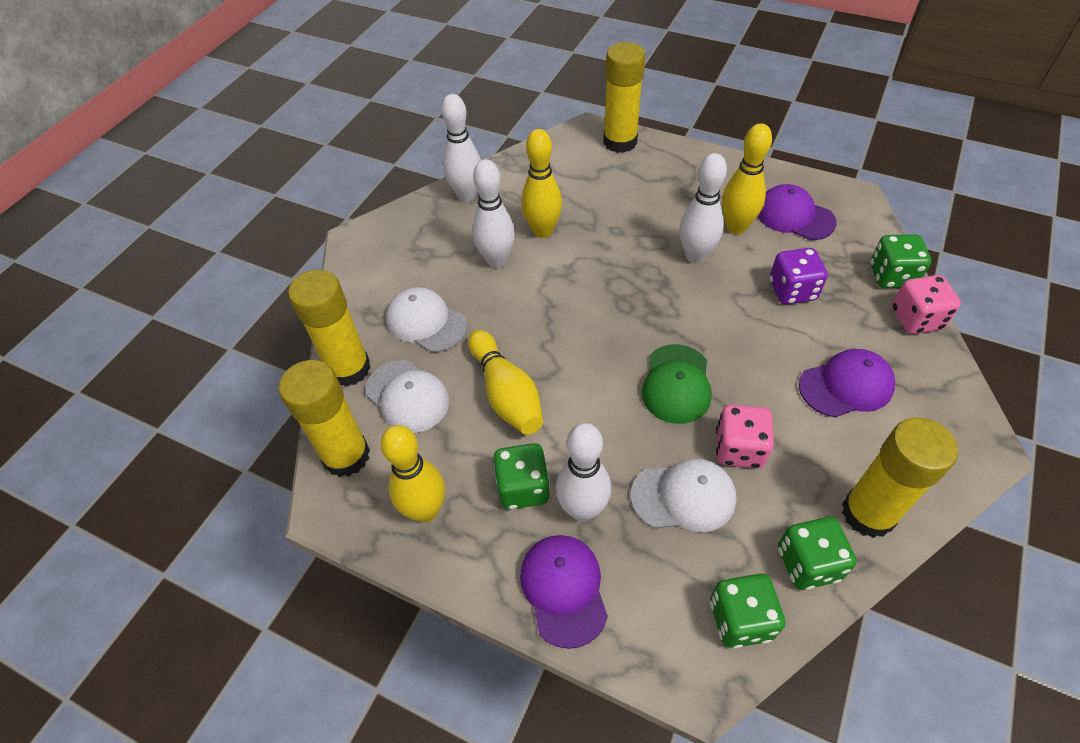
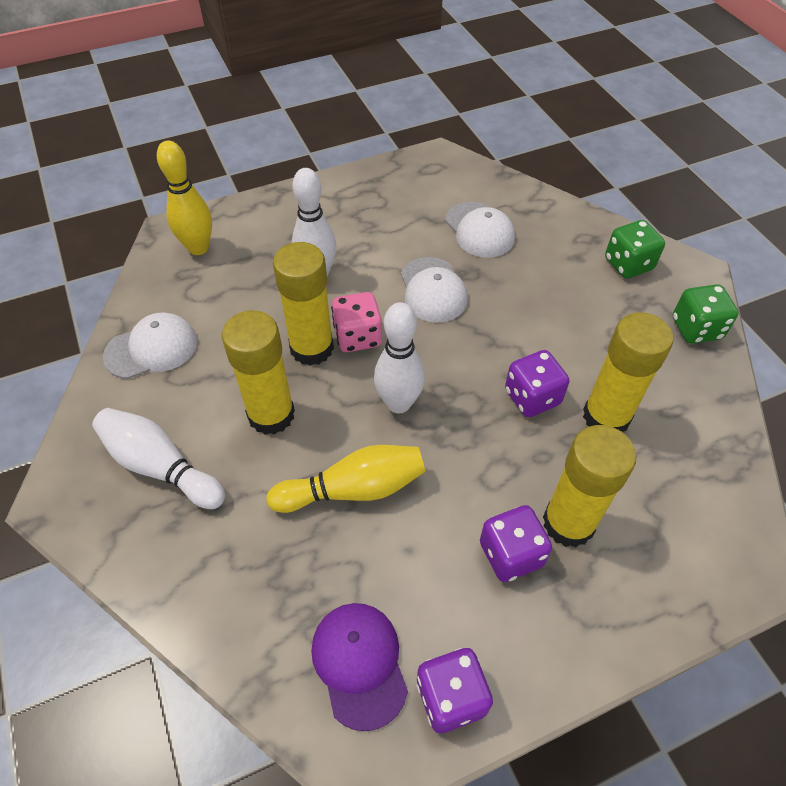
green cap: 1 -> 0
green dice: 4 -> 2
pink dice: 2 -> 1
purple cap: 3 -> 1
purple dice: 1 -> 3
white bowling pin: 4 -> 3
yellow bowling pin: 4 -> 2

